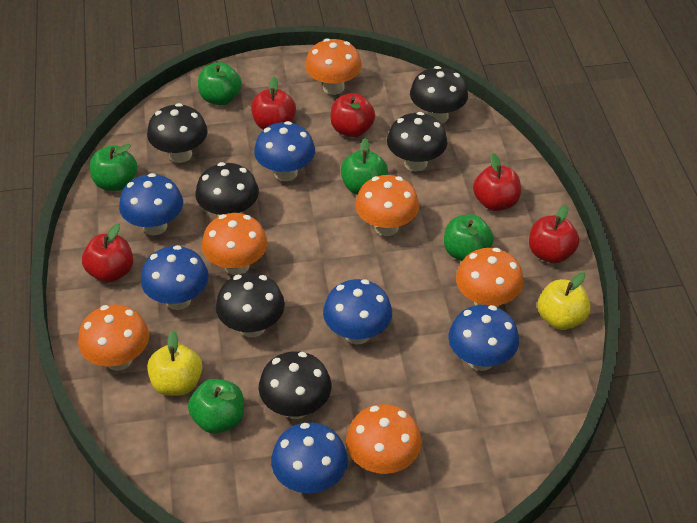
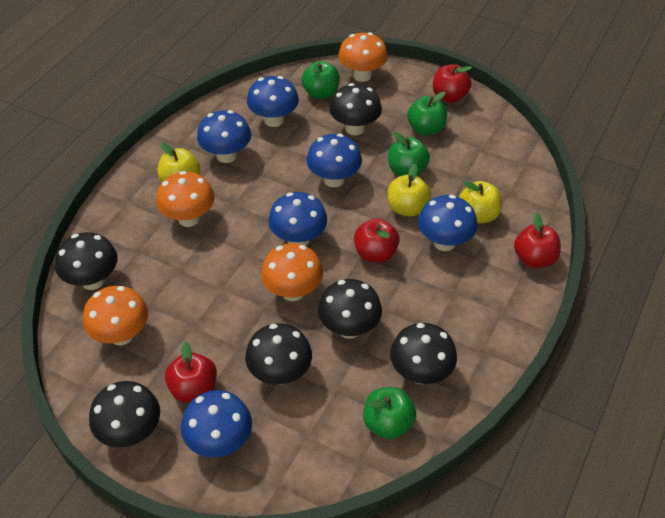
green apple: 5 -> 4
orange mushroom: 6 -> 4
red apple: 5 -> 4
yellow apple: 2 -> 3

